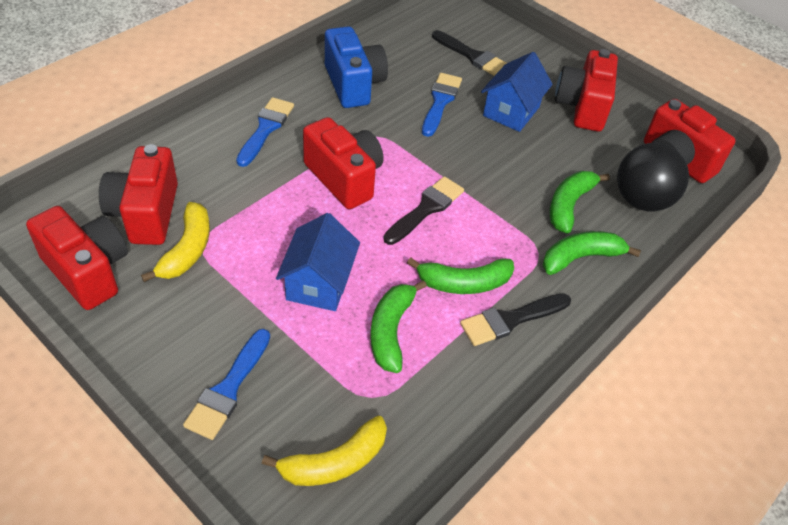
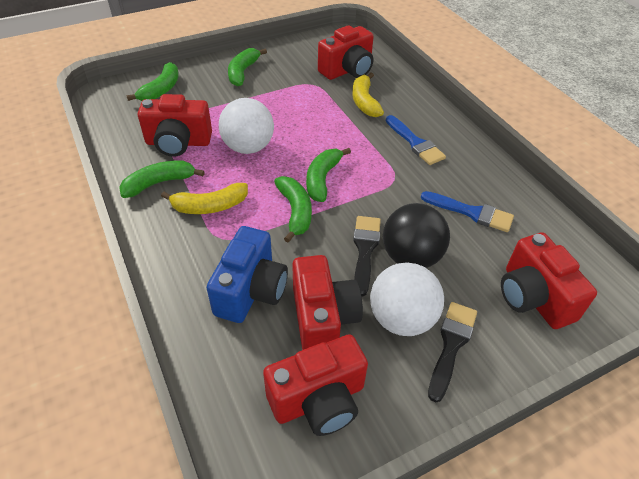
black brush: 3 -> 2
blue brush: 3 -> 2
blue house: 2 -> 0
green banana: 4 -> 5
white ball: 0 -> 2

